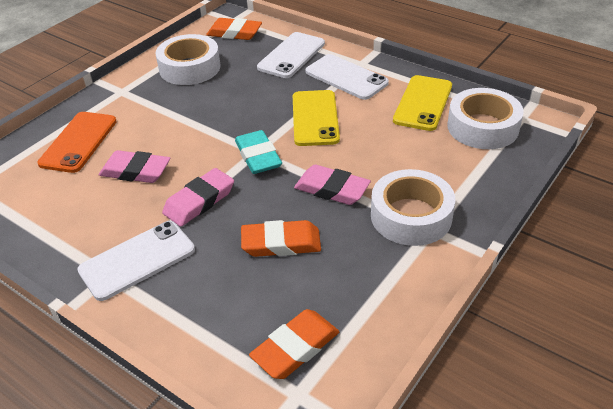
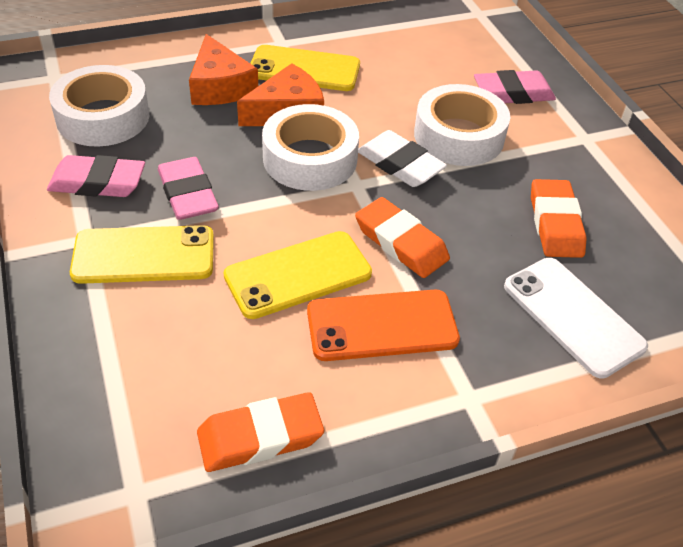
orange cheese: 0 -> 2
turquoise eraser: 1 -> 0
white eraser: 0 -> 1
white phone: 3 -> 1
yellow phone: 2 -> 3

